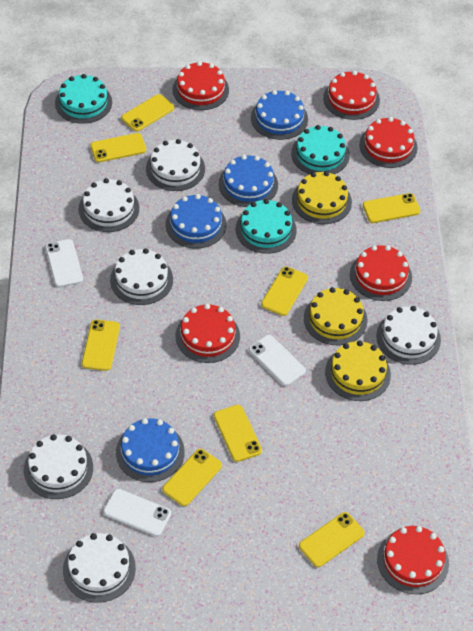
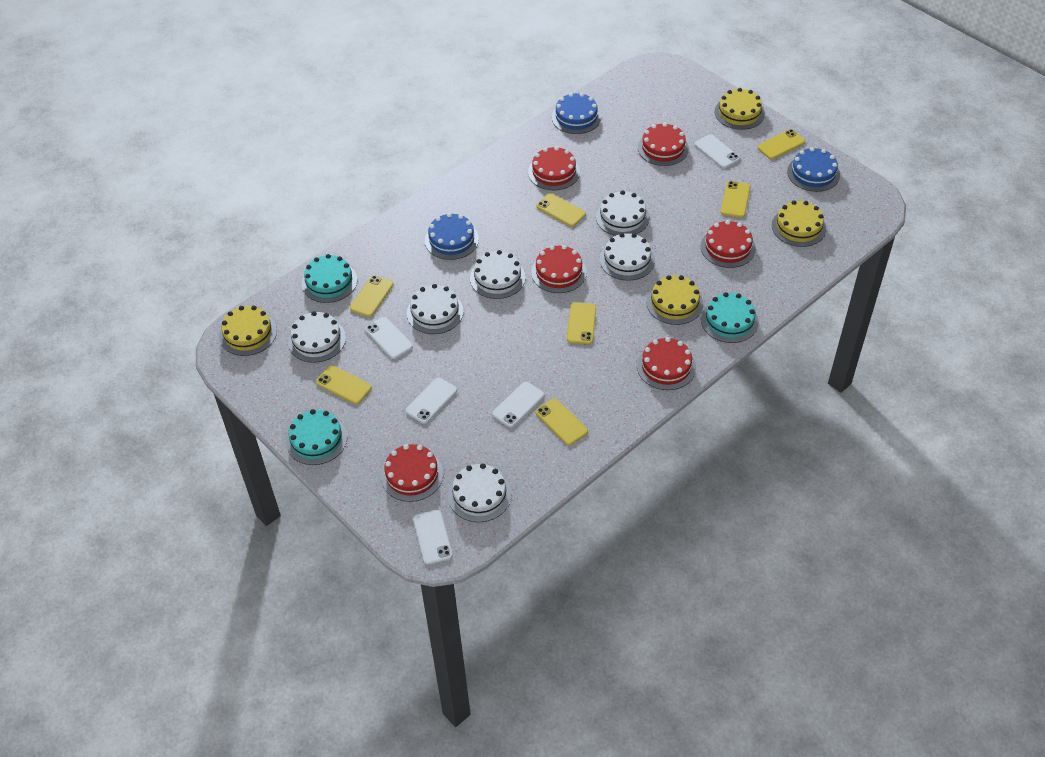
blue cake: 4 -> 3
white phone: 3 -> 5
yellow cake: 3 -> 4
yellow phone: 8 -> 7

